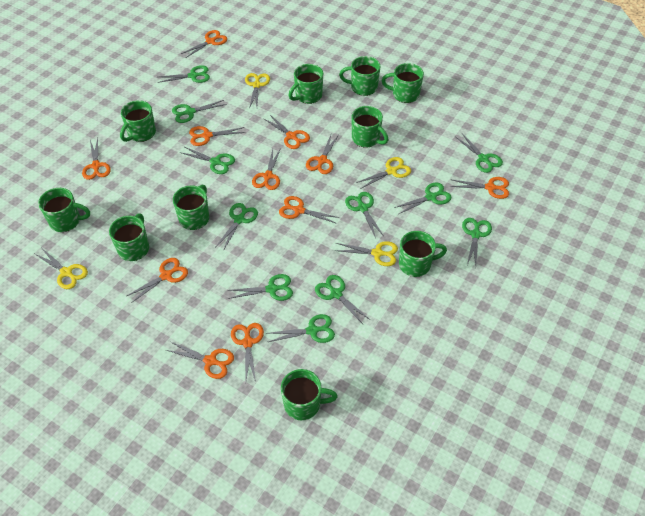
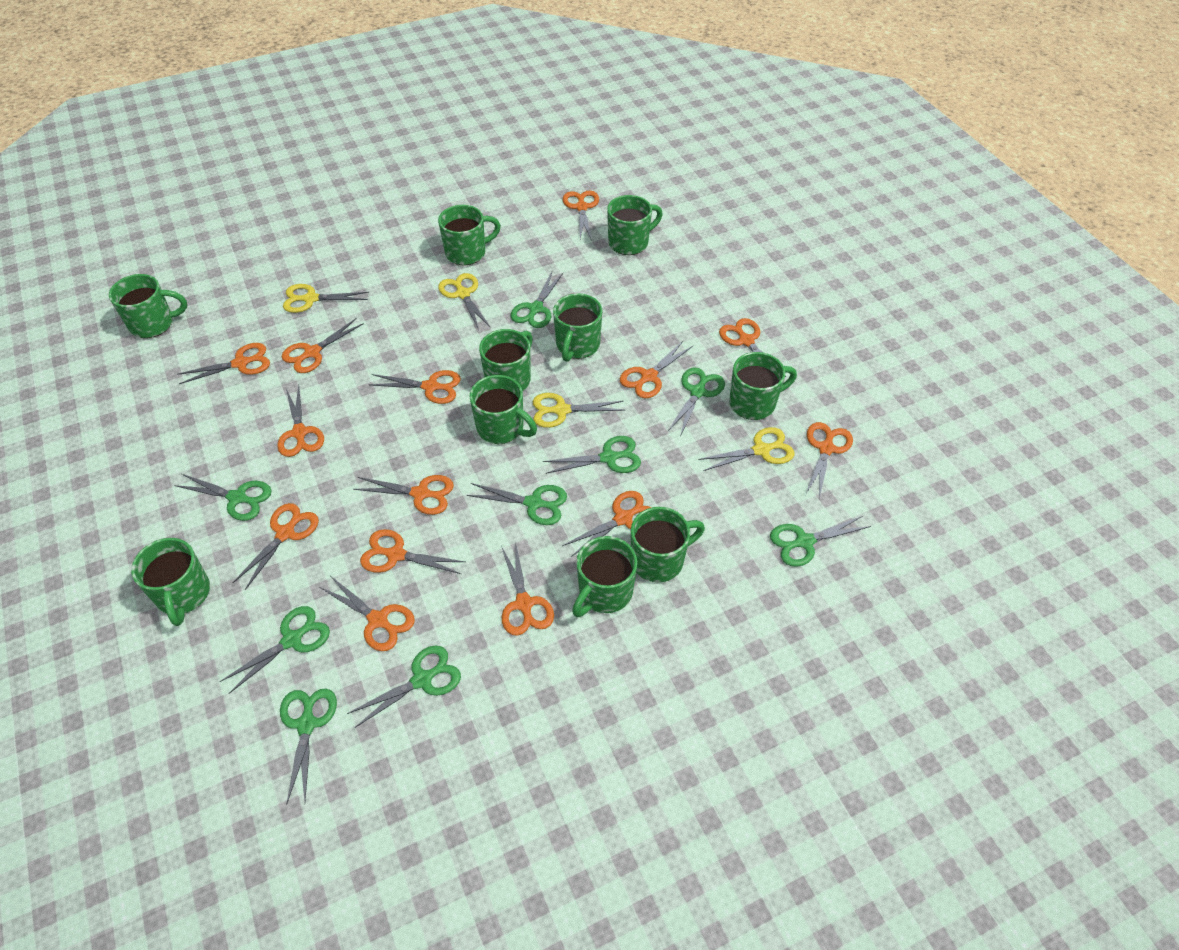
green scissors: 11 -> 9
orange scissors: 11 -> 14

